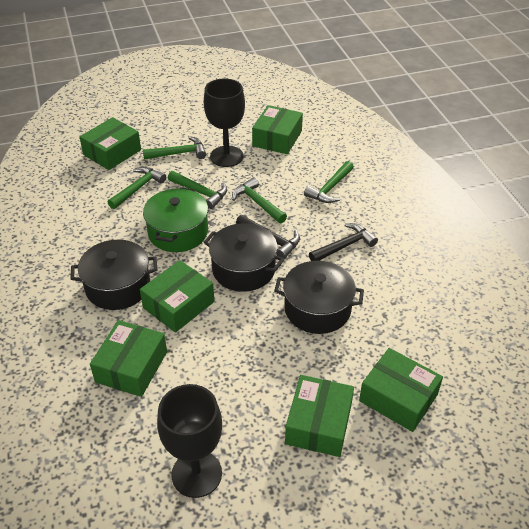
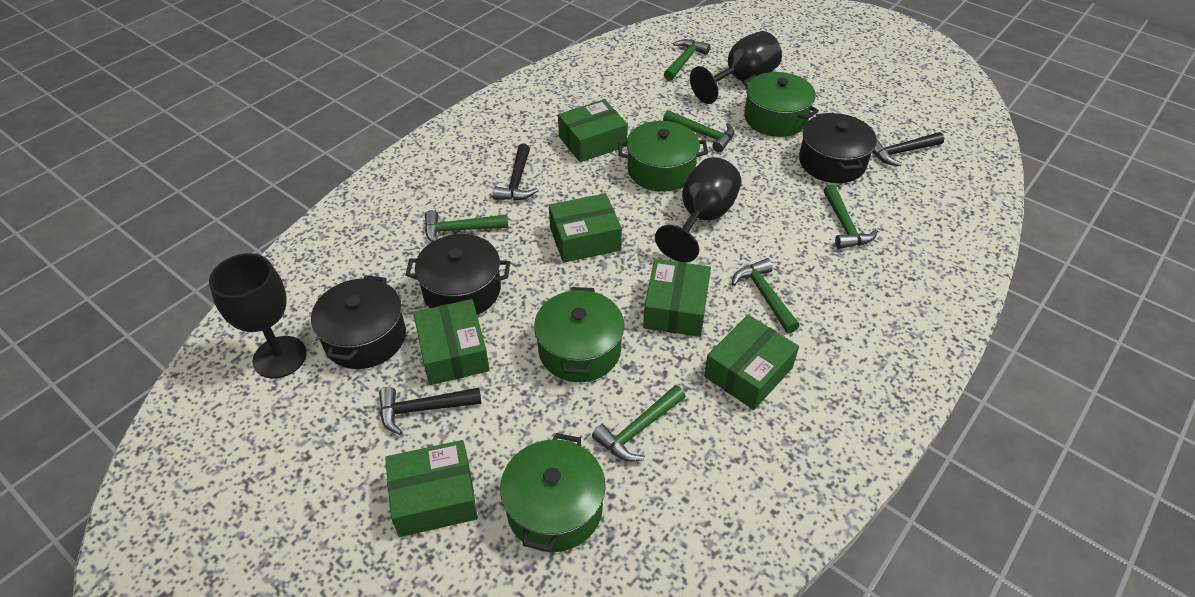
black goblet: 2 -> 3
black hammer: 2 -> 3
green hammer: 5 -> 6
green pot: 1 -> 4

